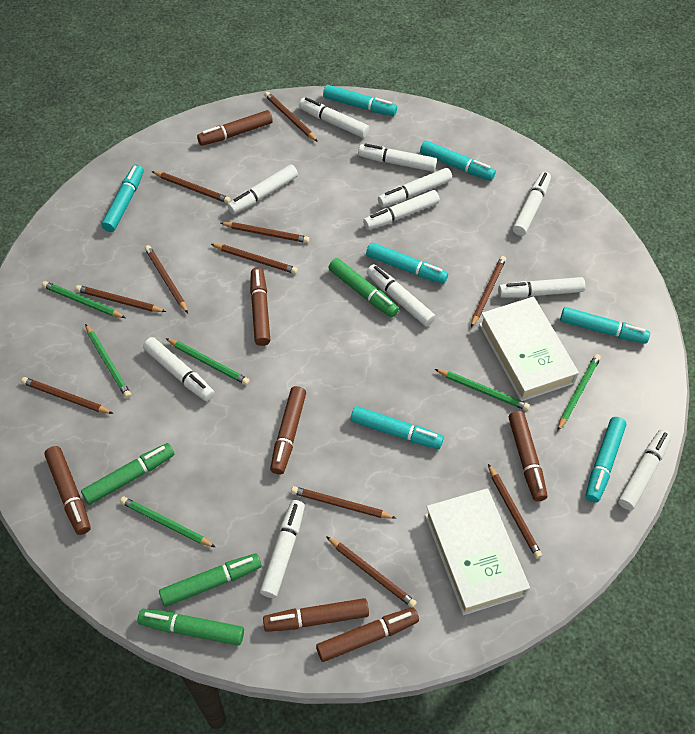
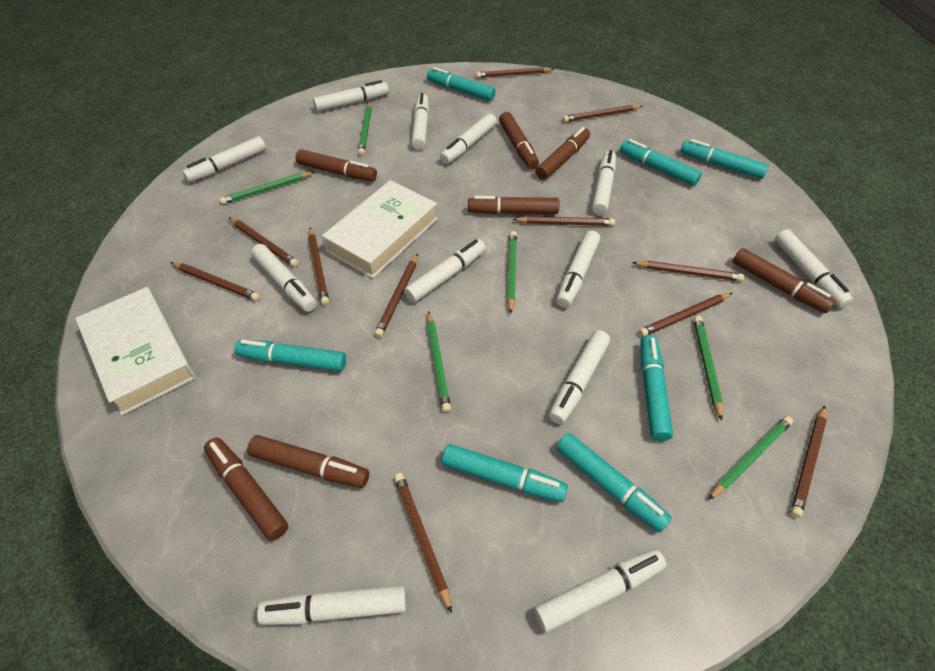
green marker: 4 -> 0
white marker: 11 -> 12

